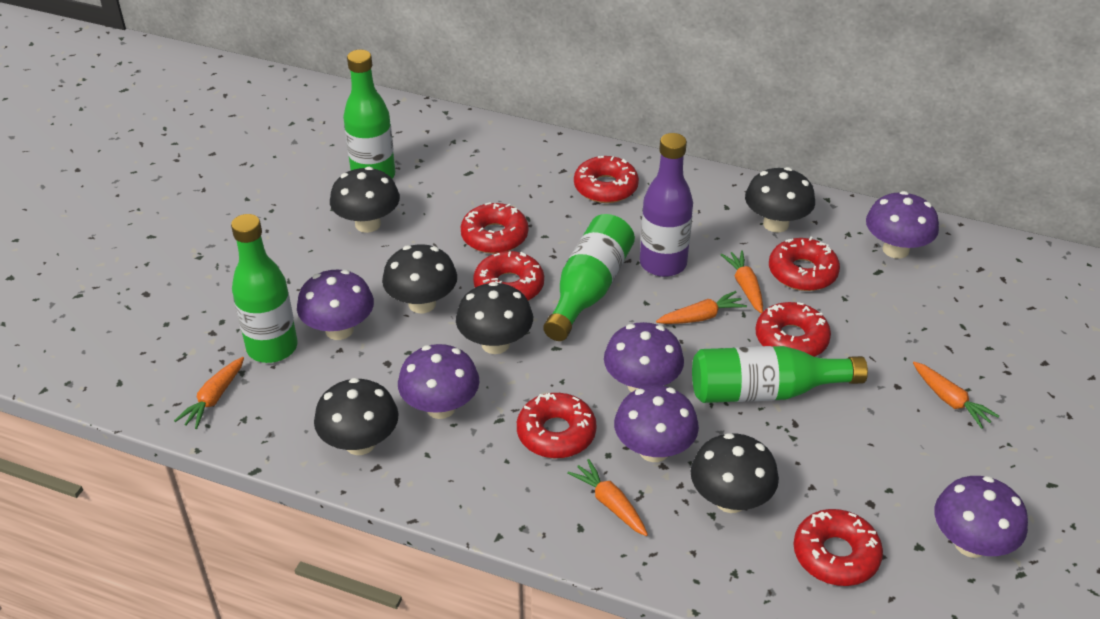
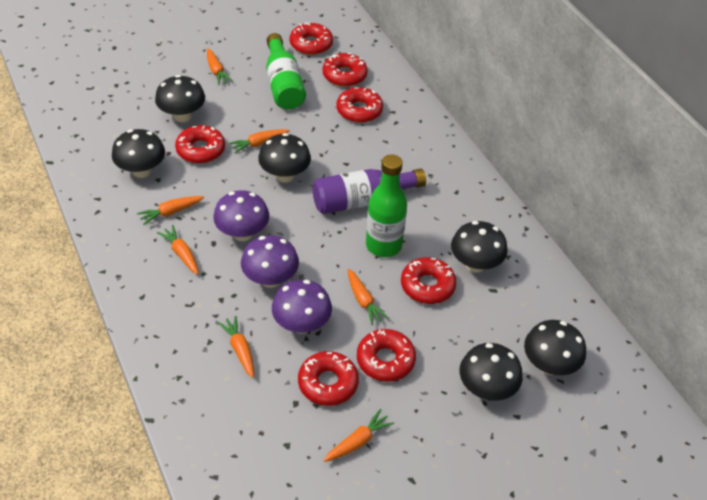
green bottle: 4 -> 2
orange carrot: 5 -> 7
purple mushroom: 6 -> 3

